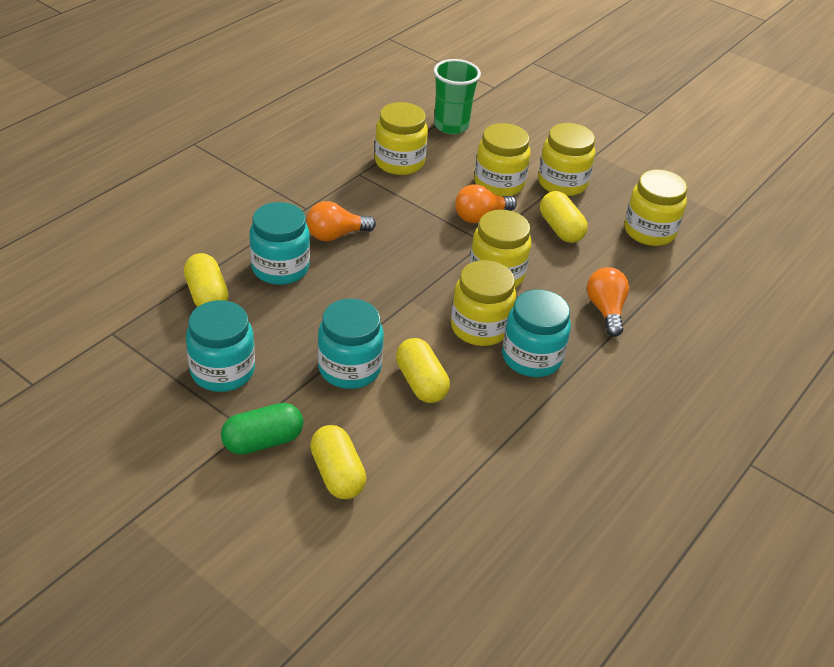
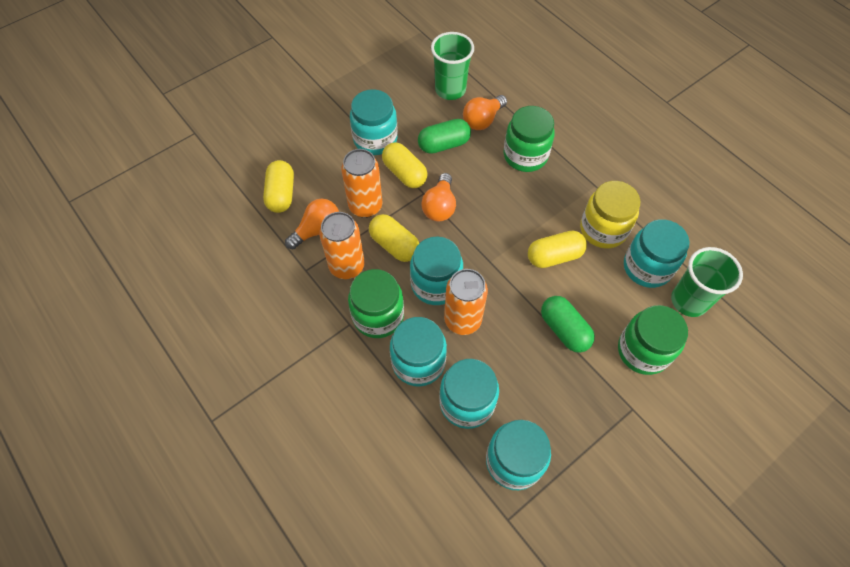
green capsule: 1 -> 2
green cup: 1 -> 2
green jar: 0 -> 3
orange can: 0 -> 3
turquoise jar: 4 -> 6
yellow jar: 6 -> 1

